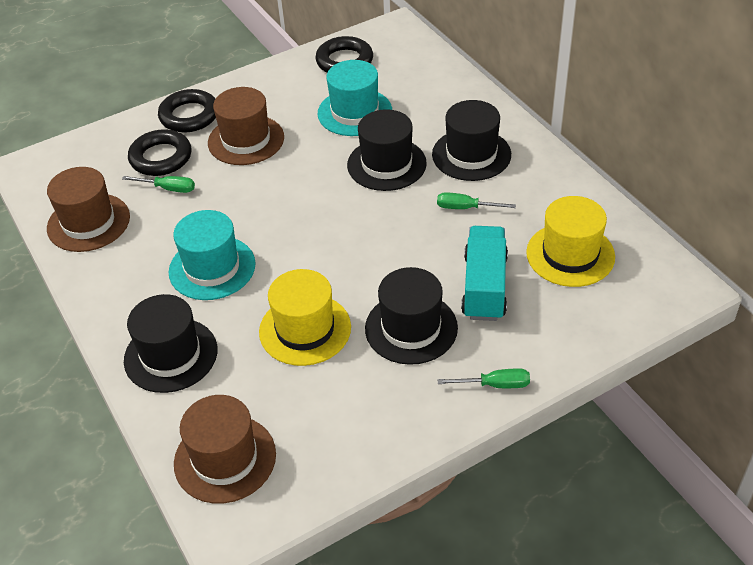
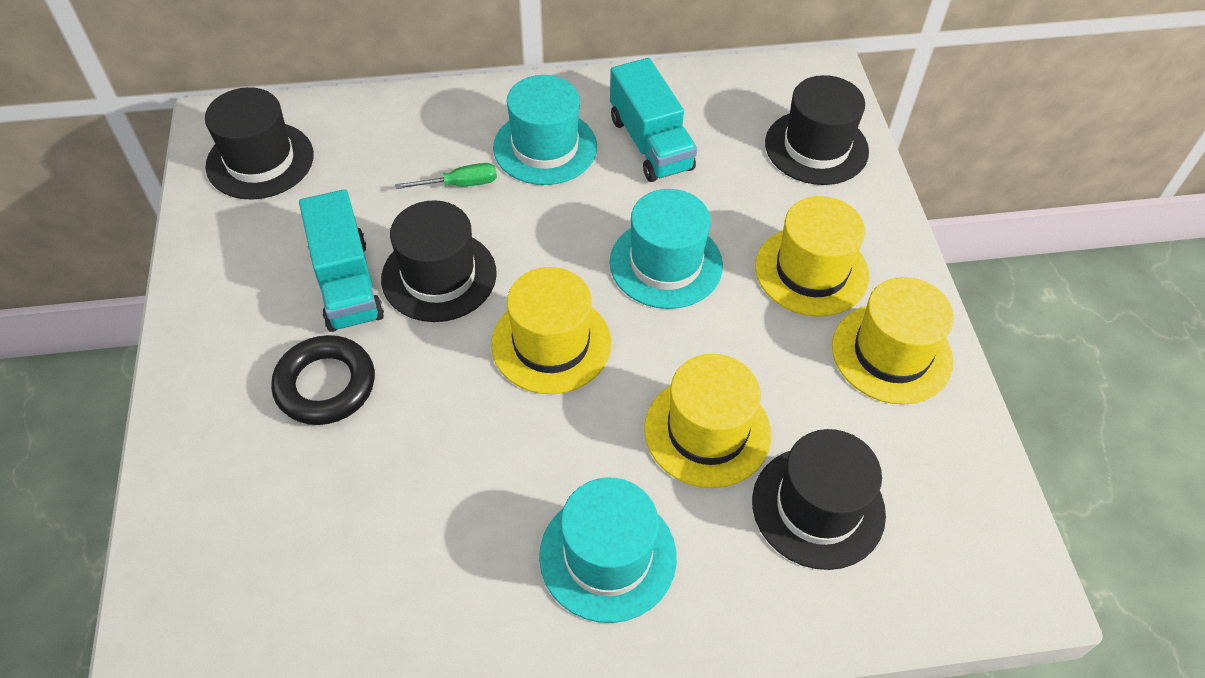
black ring: 3 -> 1
brown hat: 3 -> 0
green screwdriver: 3 -> 1
turquoise hat: 2 -> 3
turquoise truck: 1 -> 2
yellow hat: 2 -> 4

